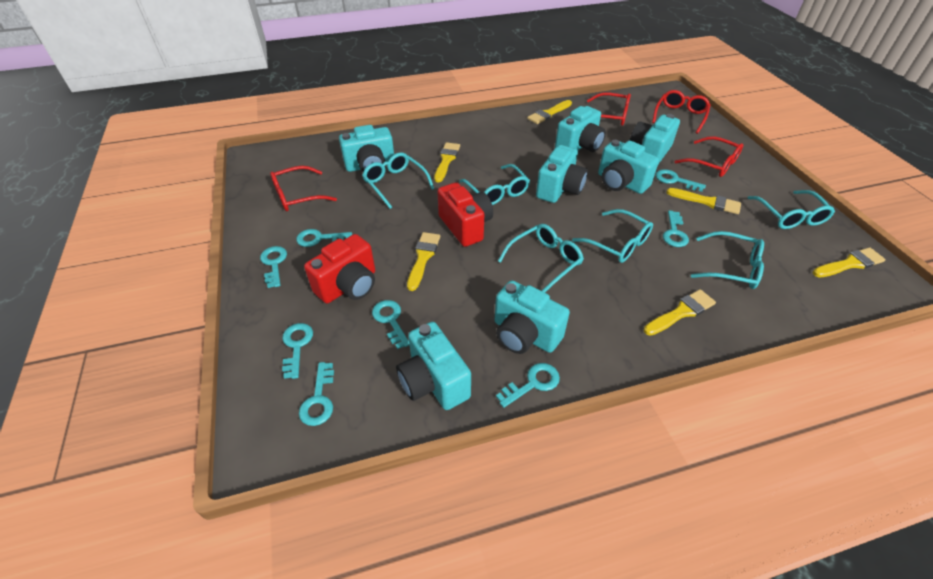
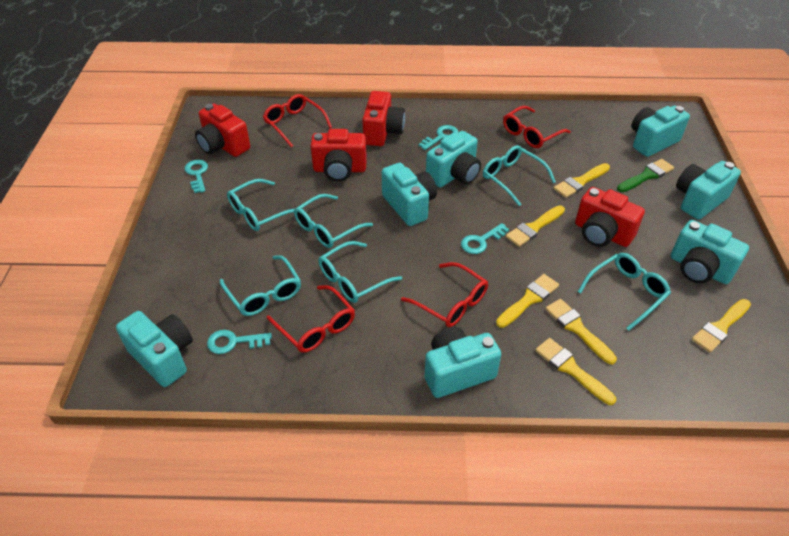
green brush: 0 -> 1
red camera: 2 -> 4
turquoise key: 8 -> 4

